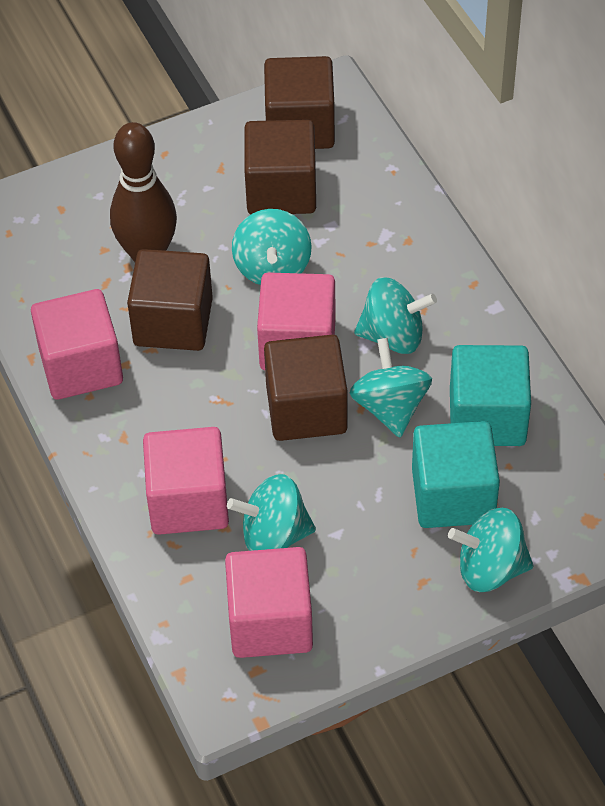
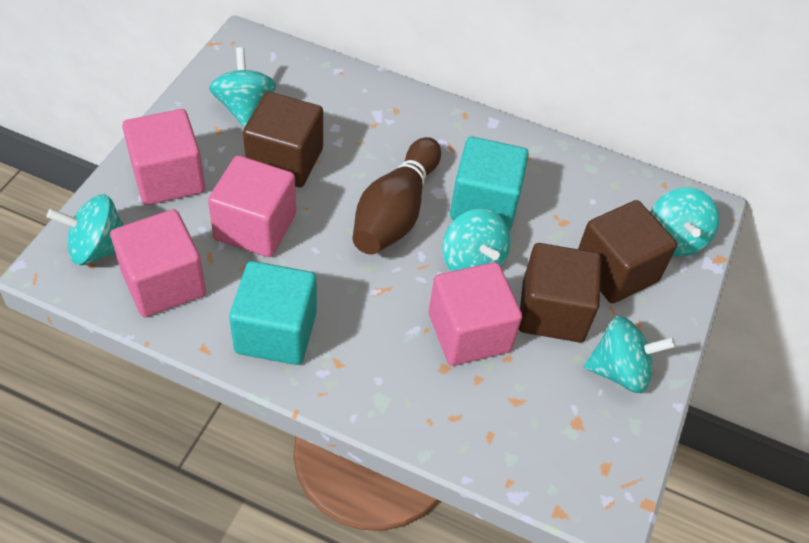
brown cube: 4 -> 3

